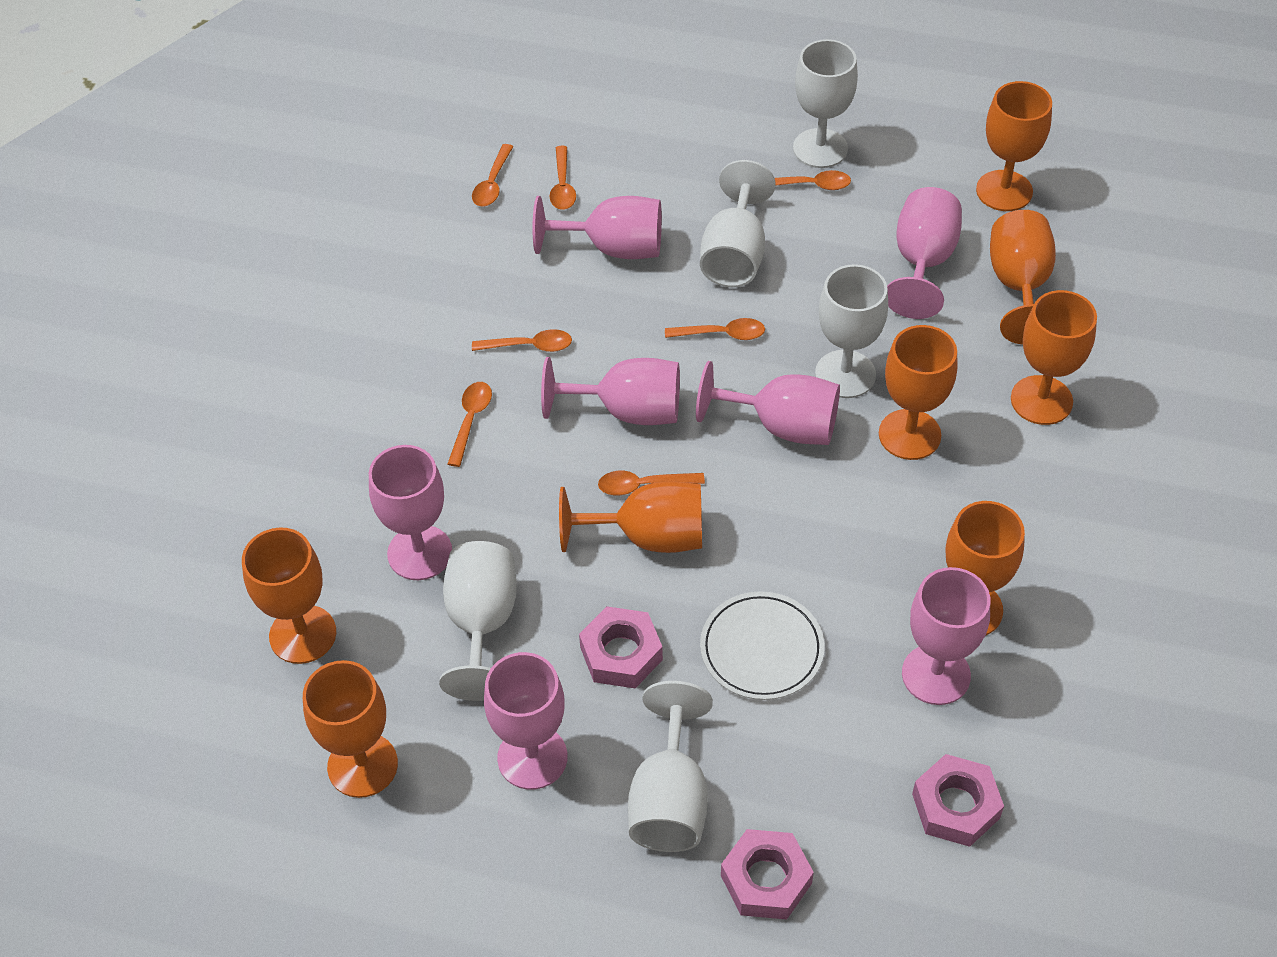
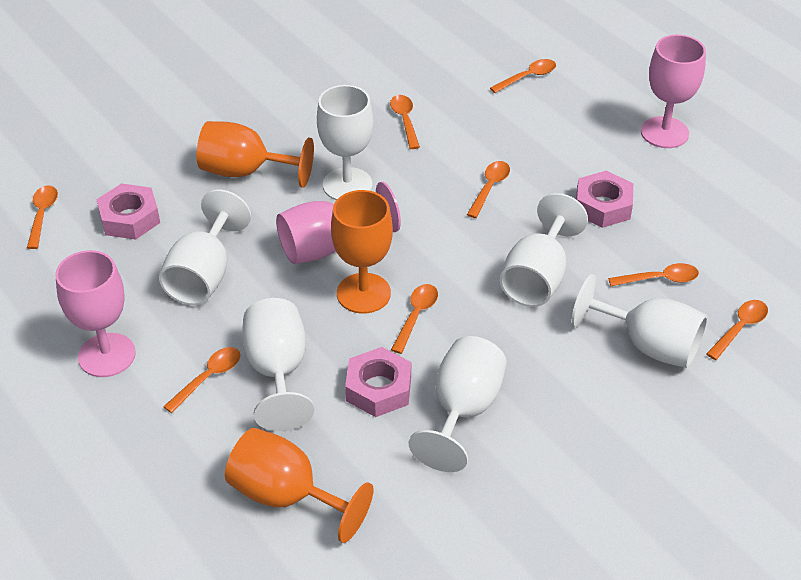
orange goblet: 8 -> 3
orange spoon: 7 -> 8
pink goblet: 7 -> 3
white goblet: 5 -> 6
white plate: 1 -> 0

